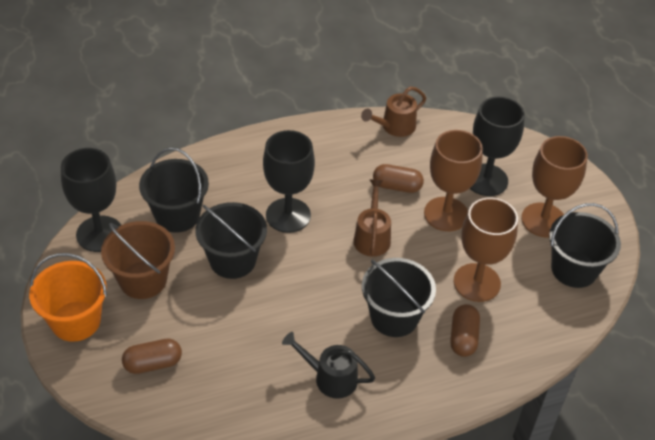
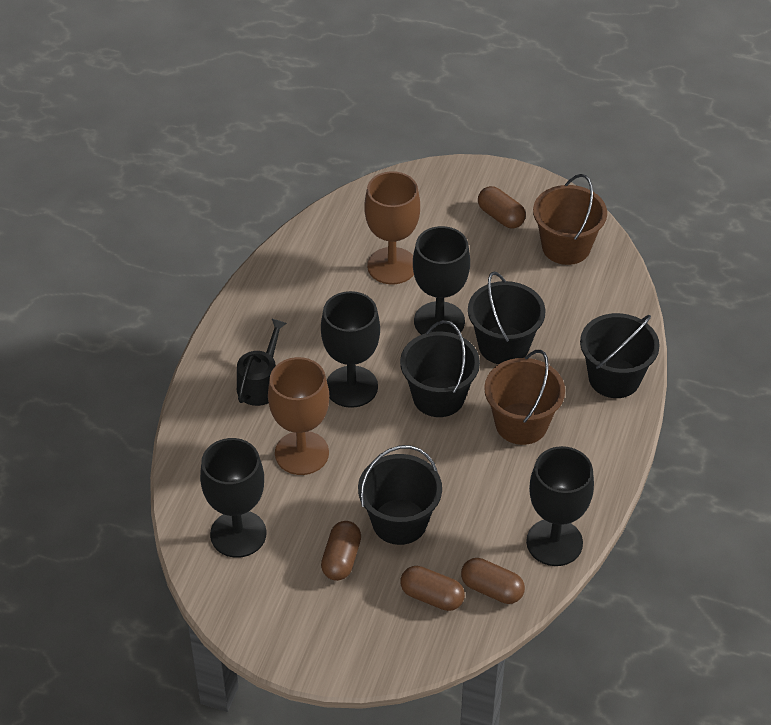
black goblet: 3 -> 4
brown bucket: 1 -> 2
brown capsule: 3 -> 4
brown goblet: 3 -> 2
brown watering can: 2 -> 0
orange bucket: 1 -> 0

